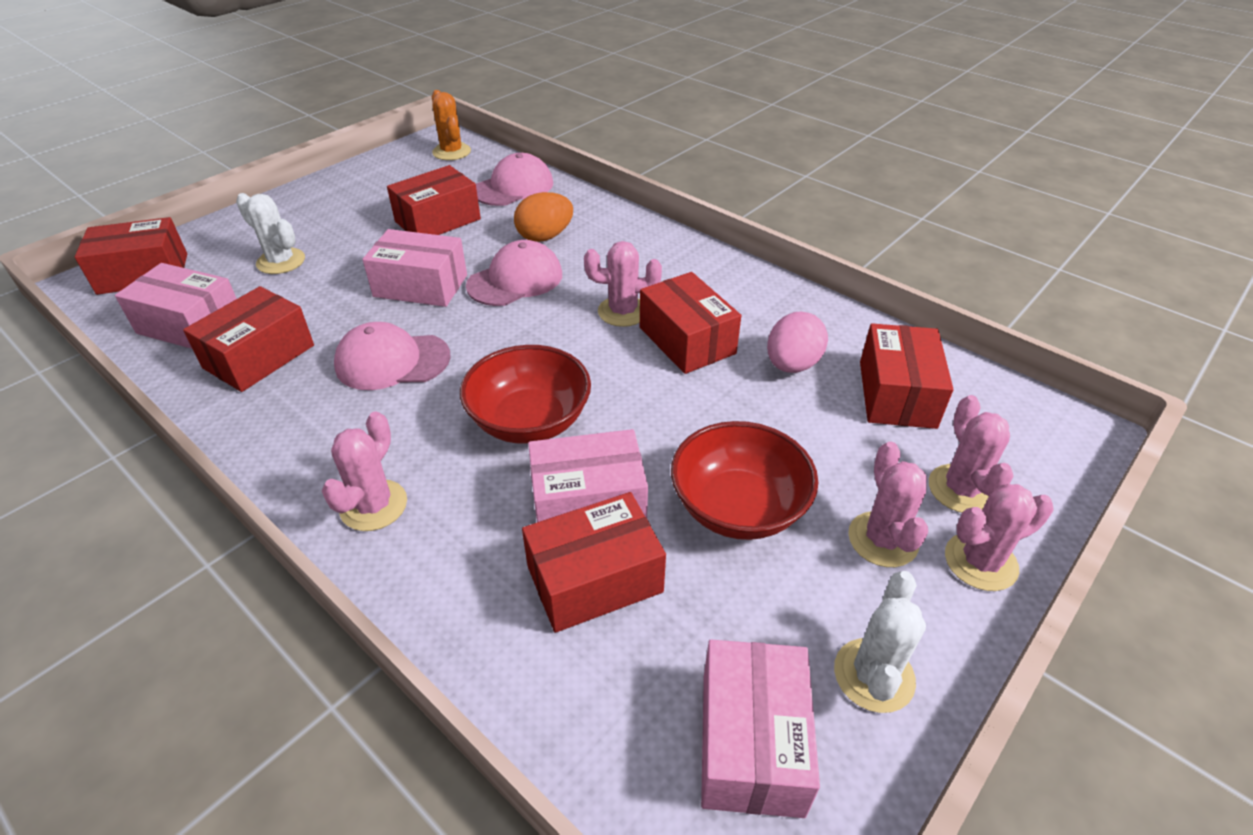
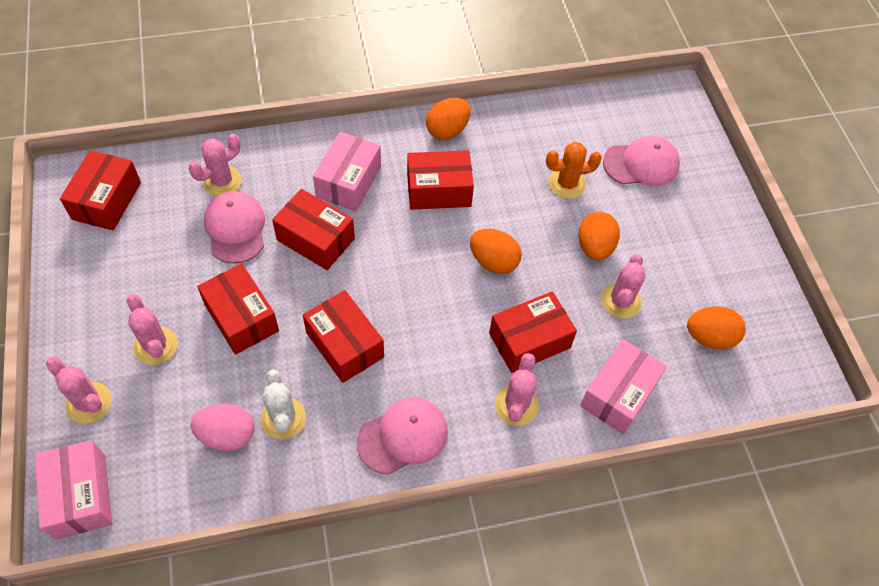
orange egg: 1 -> 4
pink box: 4 -> 3
red bowl: 2 -> 0
white cactus: 2 -> 1

